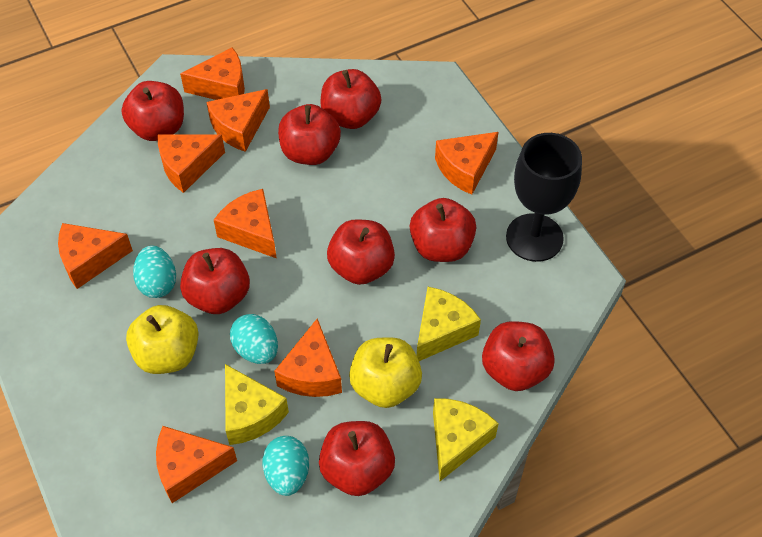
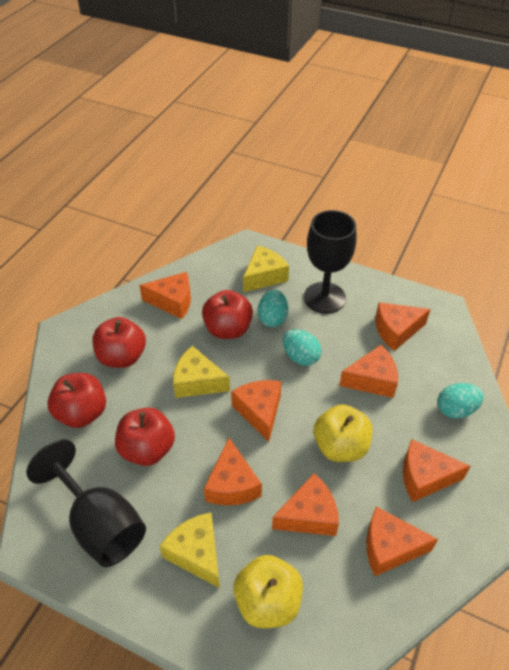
black goblet: 1 -> 2
red apple: 8 -> 4

